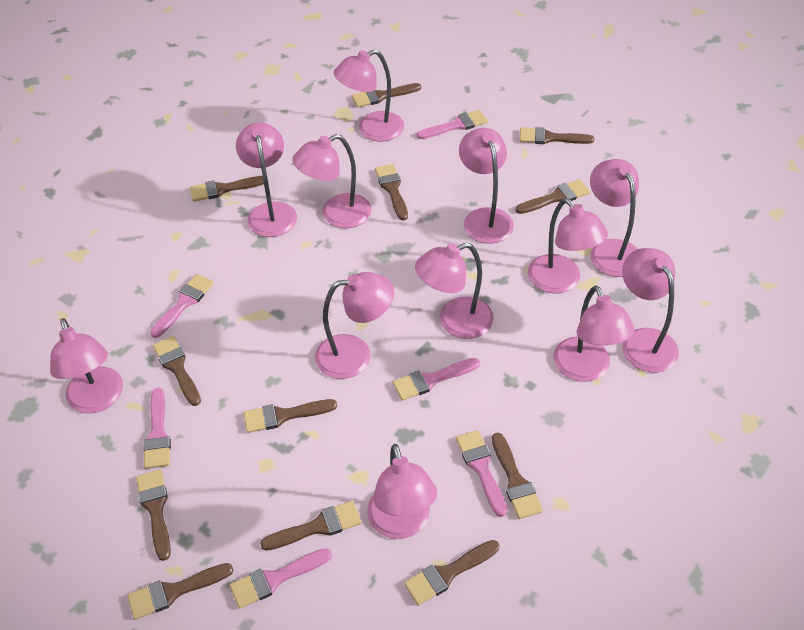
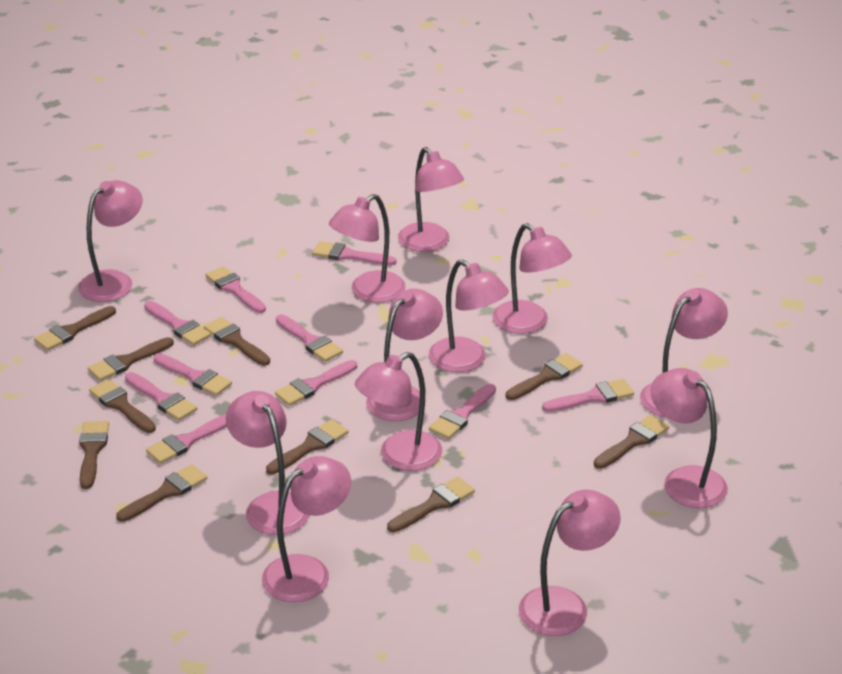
brown brush: 12 -> 10
pink brush: 6 -> 10

